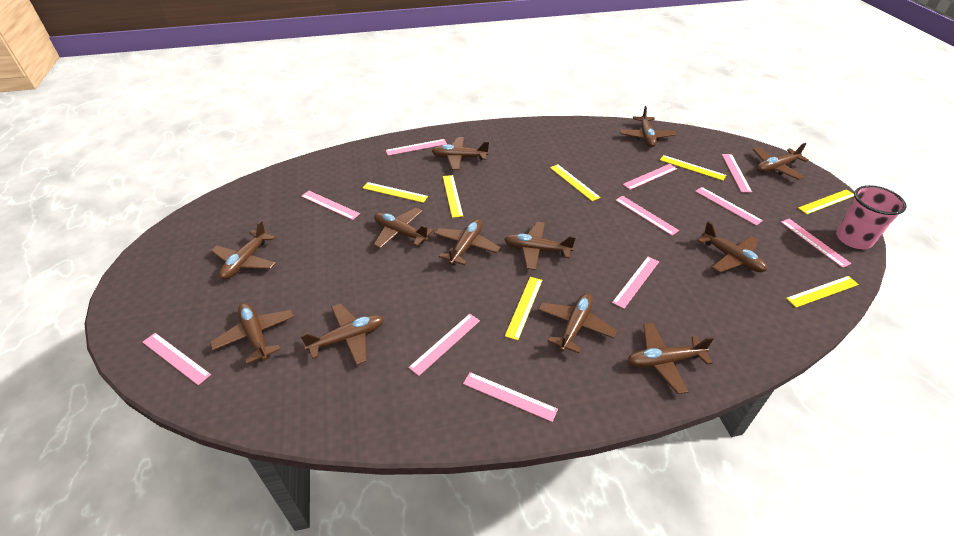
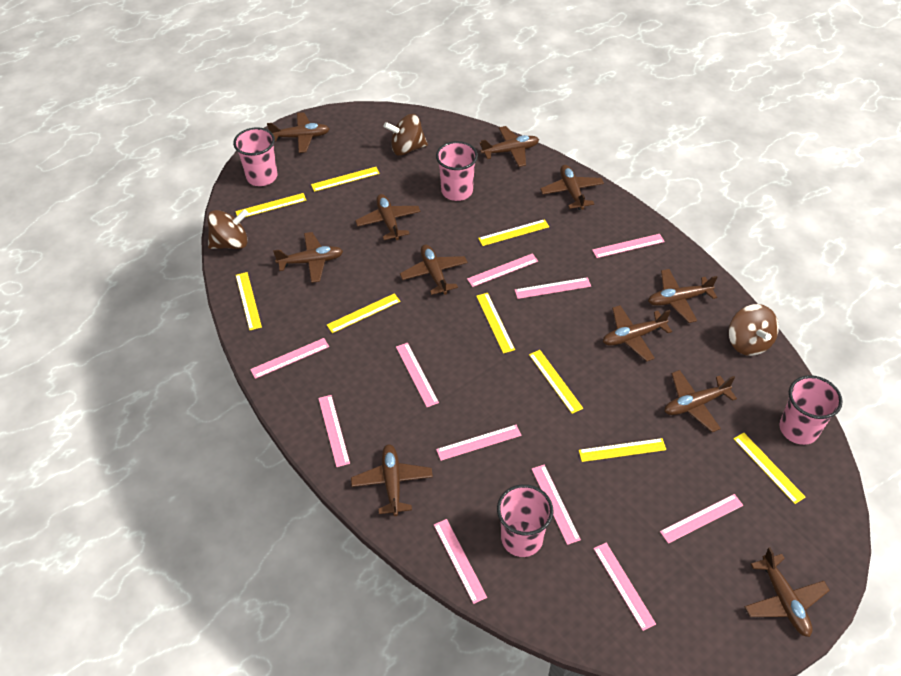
brown plane: 12 -> 11
brown spinning top: 0 -> 3
pink cup: 1 -> 4
yellow ruler: 7 -> 9

